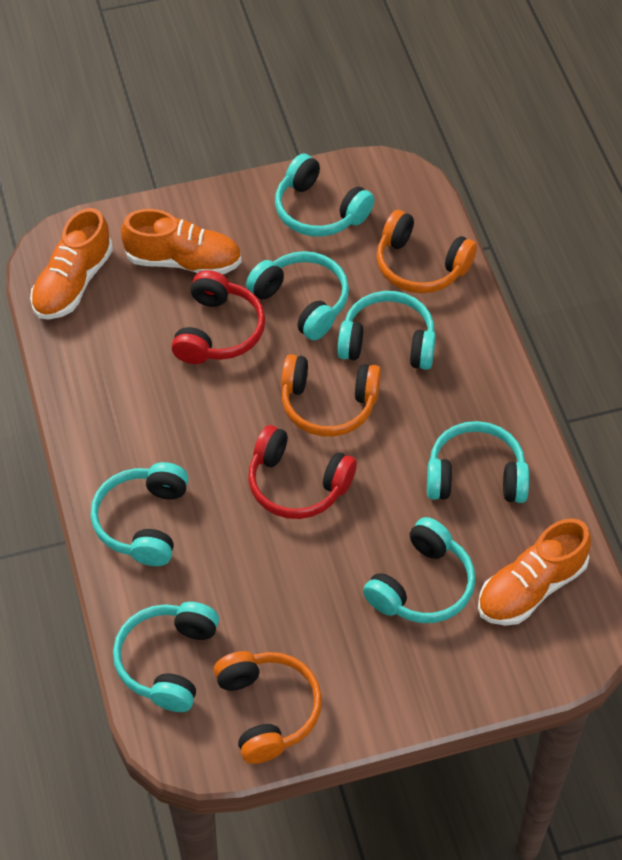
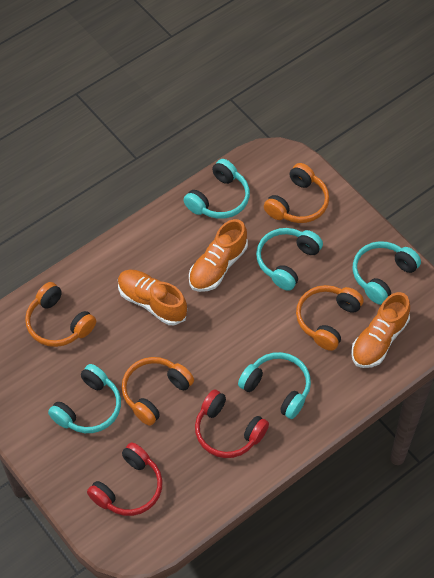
orange headphones: 3 -> 4
turquoise headphones: 7 -> 5

